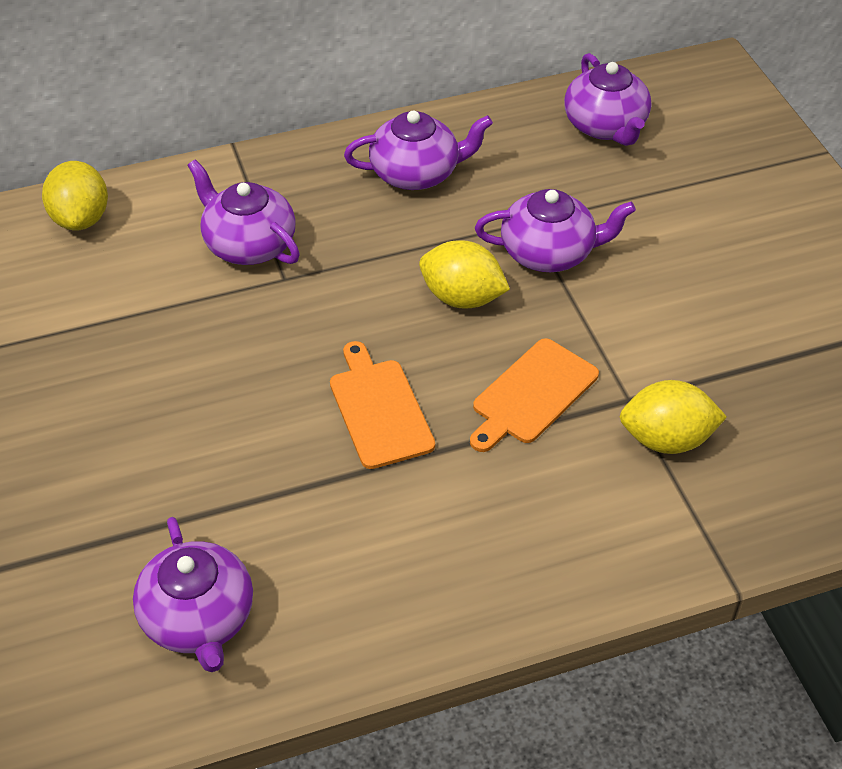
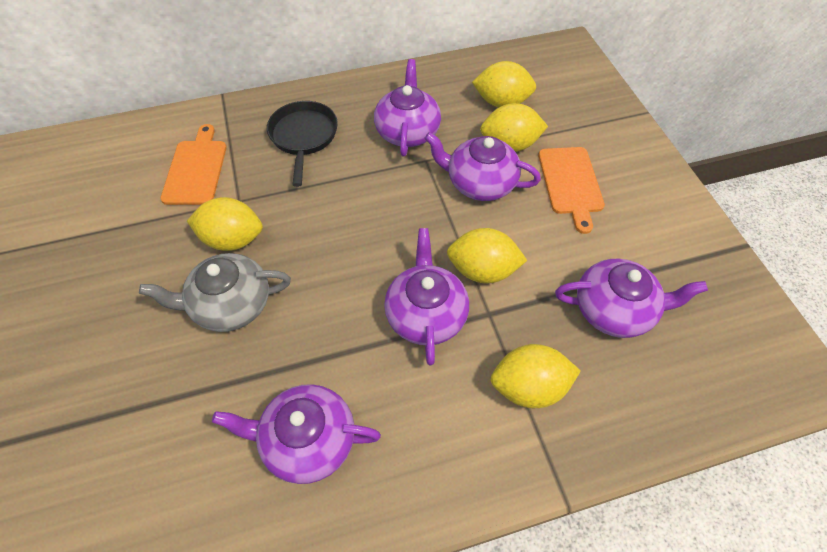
black pan: 0 -> 1
grey teapot: 0 -> 1
yellow lemon: 3 -> 5

